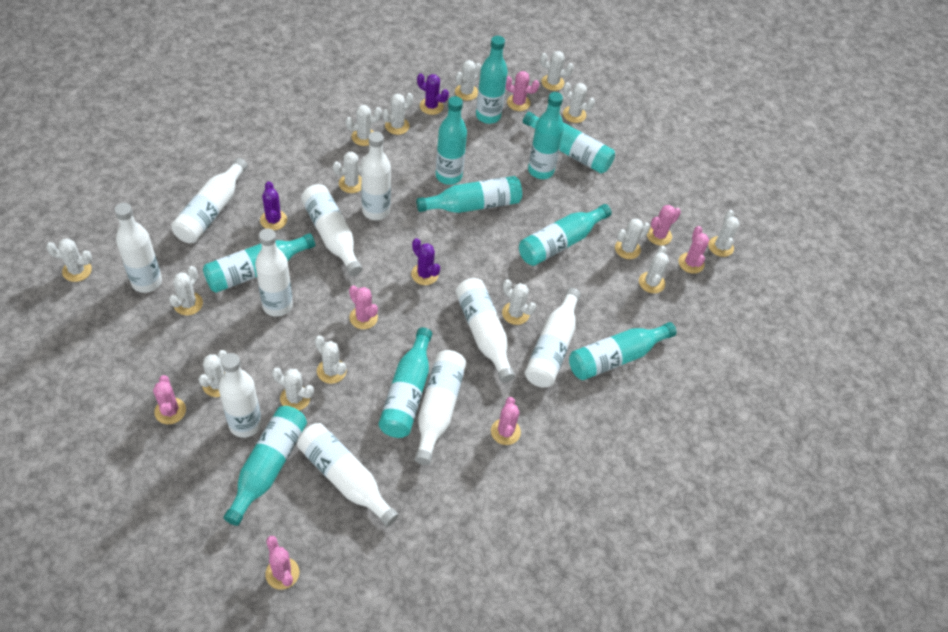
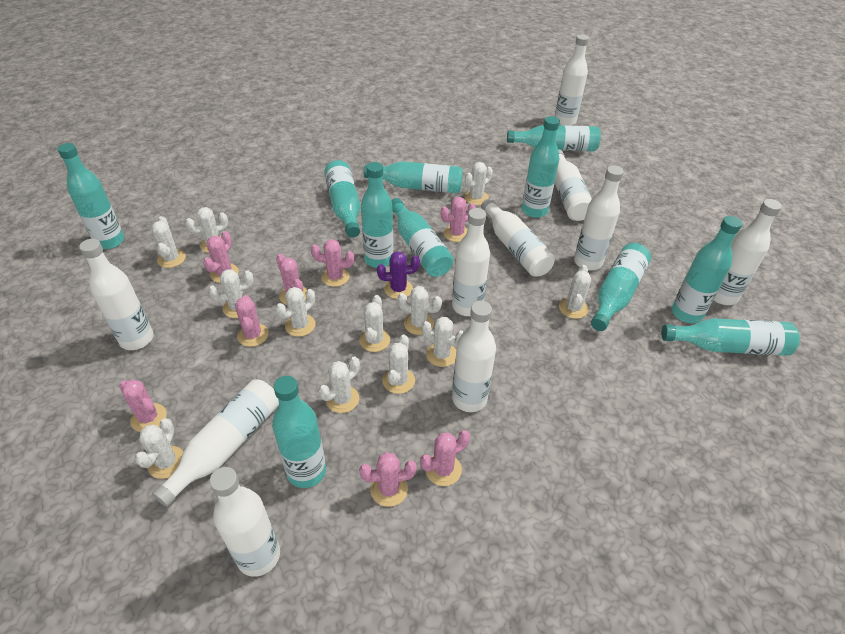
pink cactus: 7 -> 8
purple cactus: 3 -> 1
turquoise bottle: 10 -> 11
white cactus: 15 -> 12

